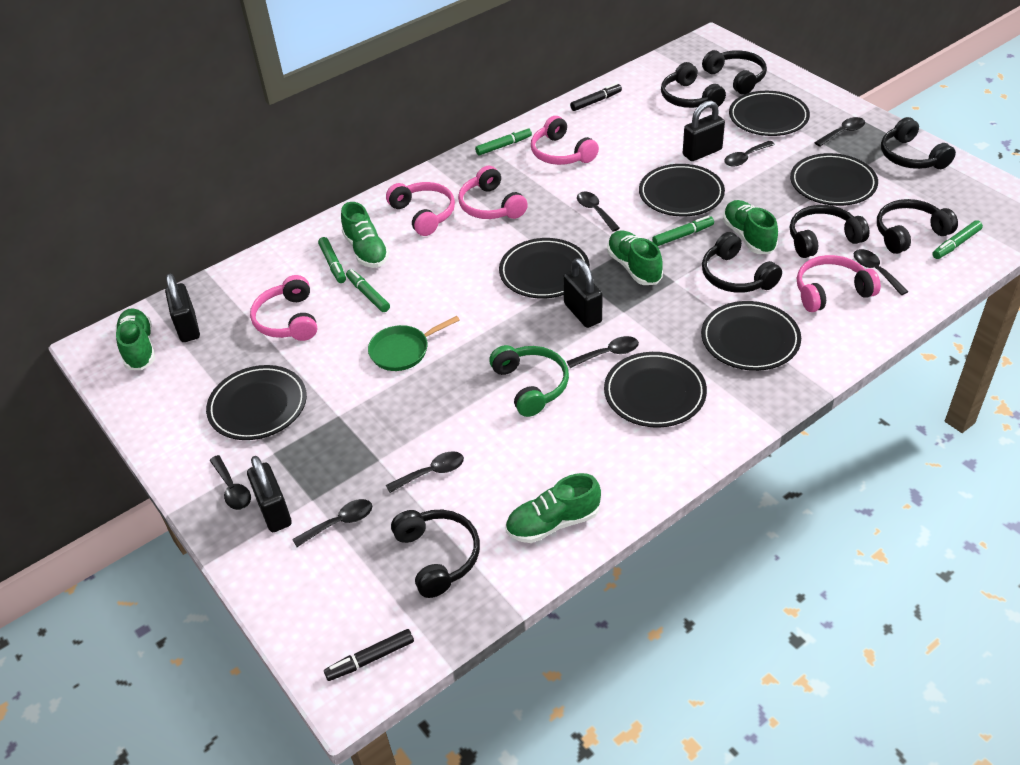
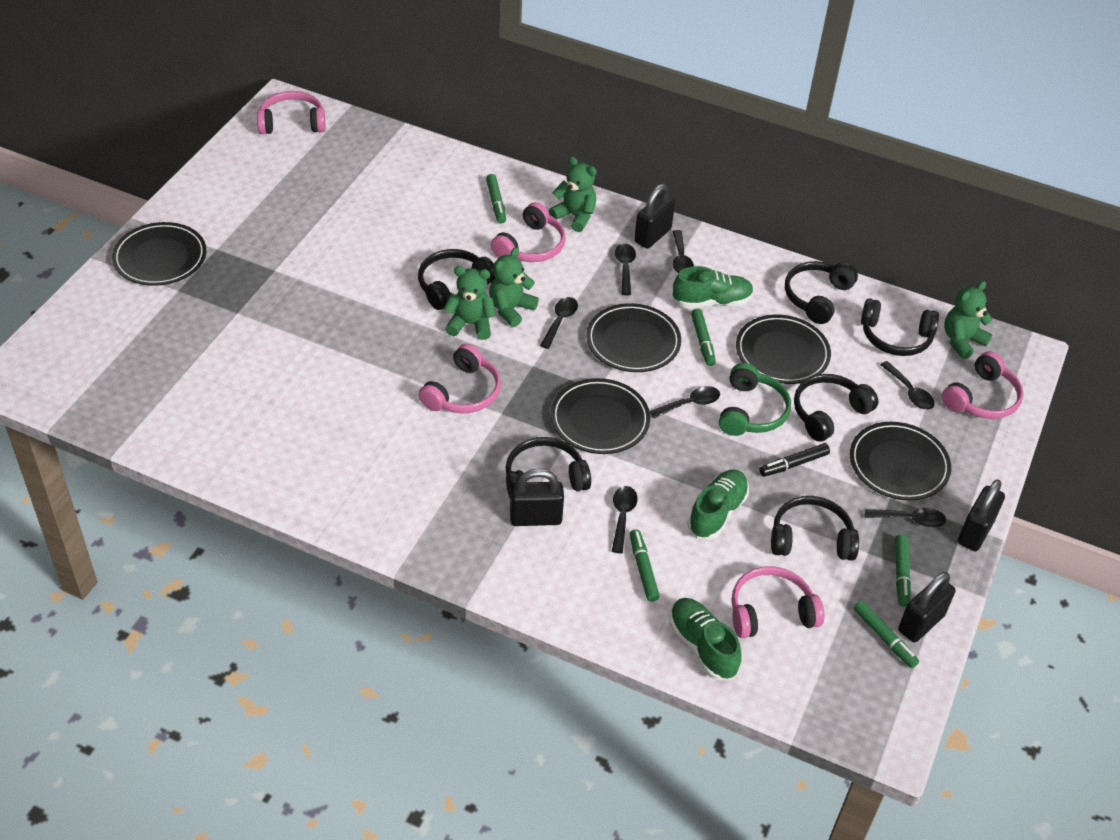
black headphones: 7 -> 6
black marker: 2 -> 1
black plate: 7 -> 5
black spoon: 8 -> 7
green pan: 1 -> 0
green shoe: 5 -> 3
green teddy bear: 0 -> 4

